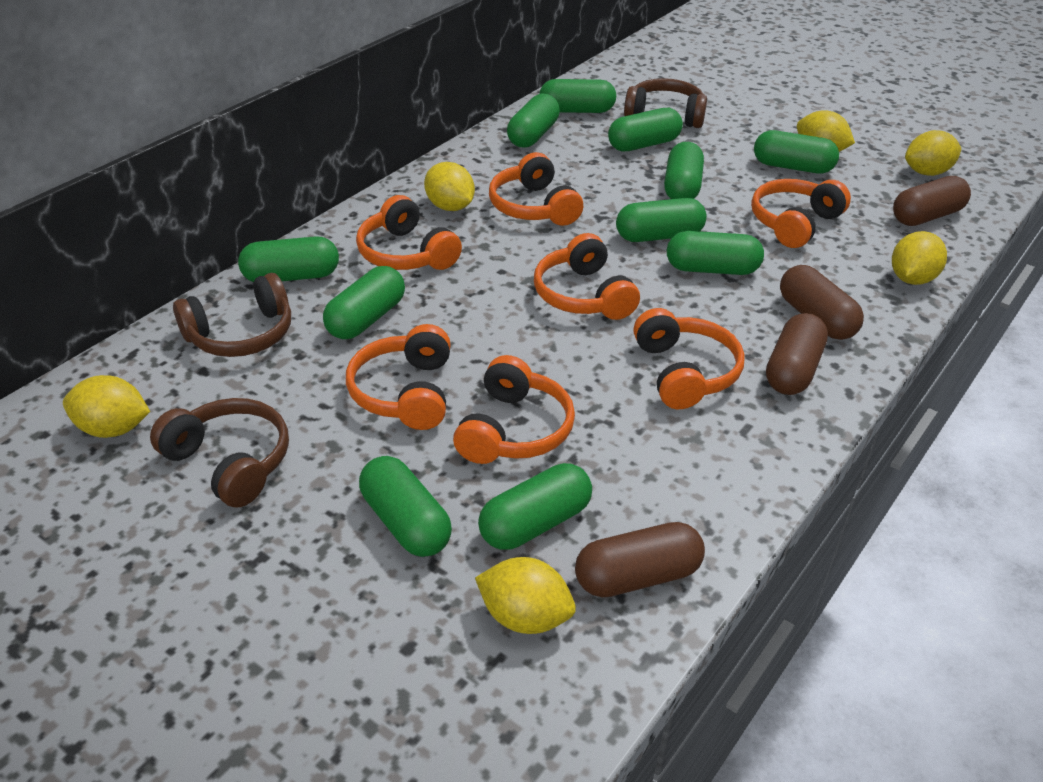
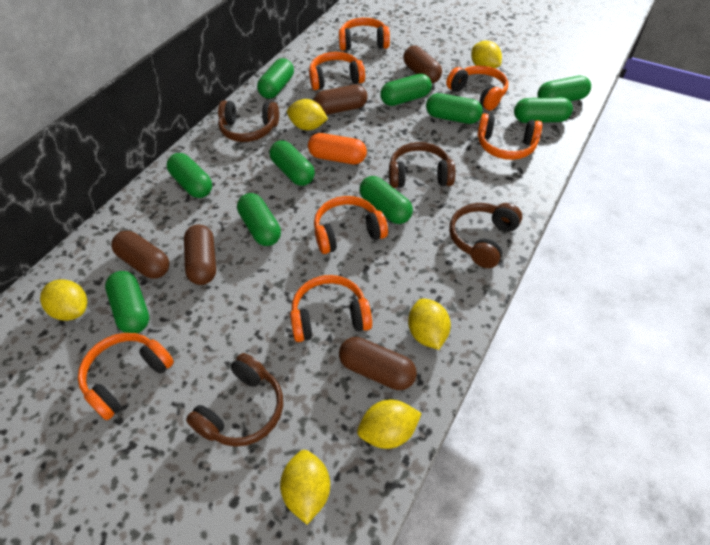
brown capsule: 4 -> 5
brown headphones: 3 -> 4
green capsule: 11 -> 10
orange capsule: 0 -> 1

